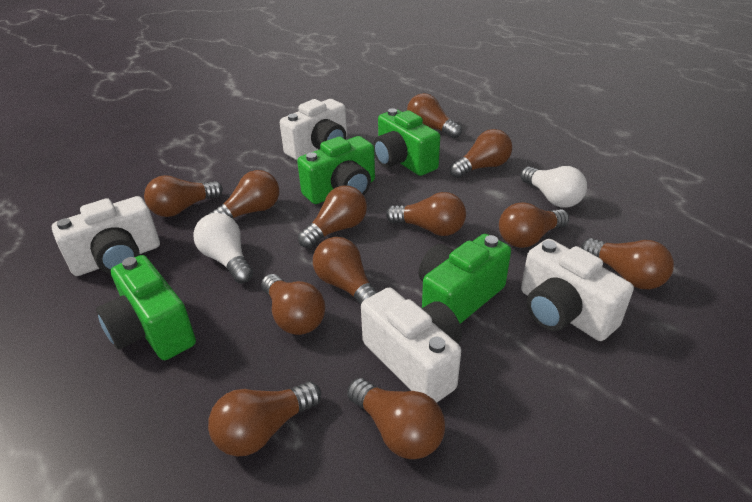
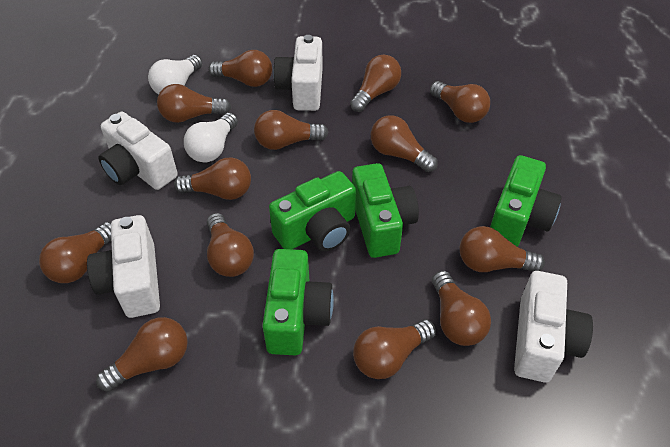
brown light bulb: 12 -> 13

